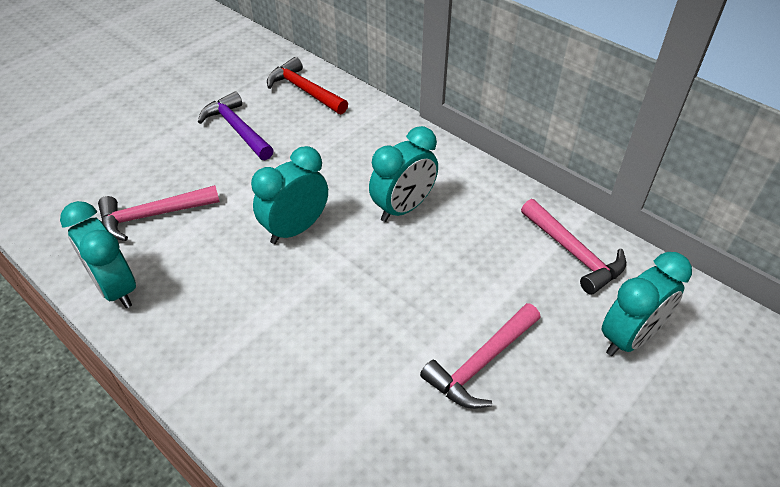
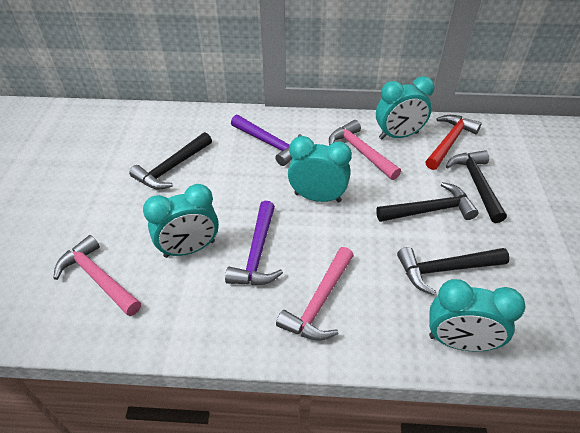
black hammer: 0 -> 4
purple hammer: 1 -> 2

